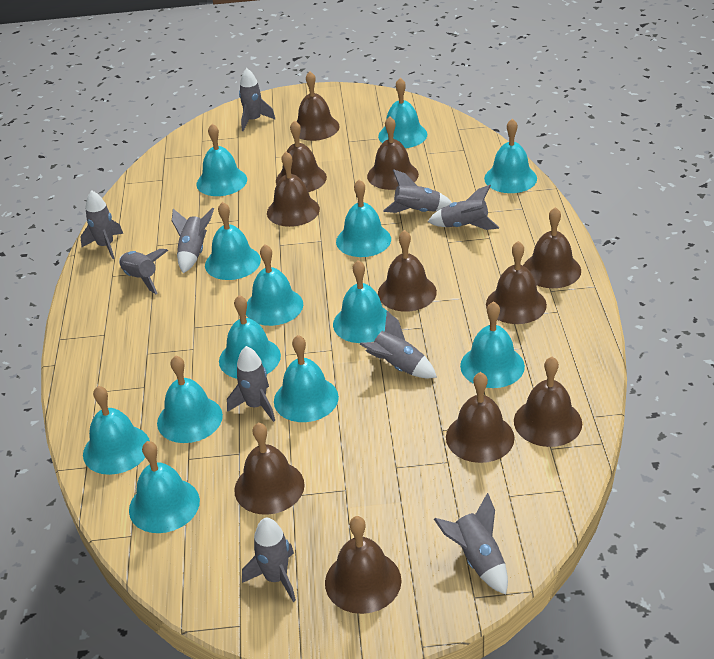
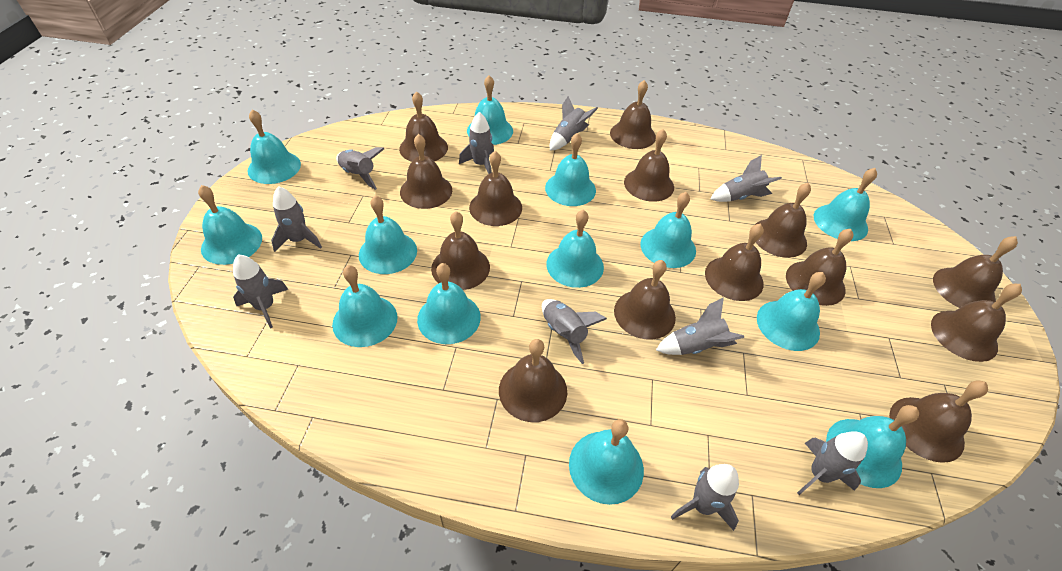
brown bell: 11 -> 14

